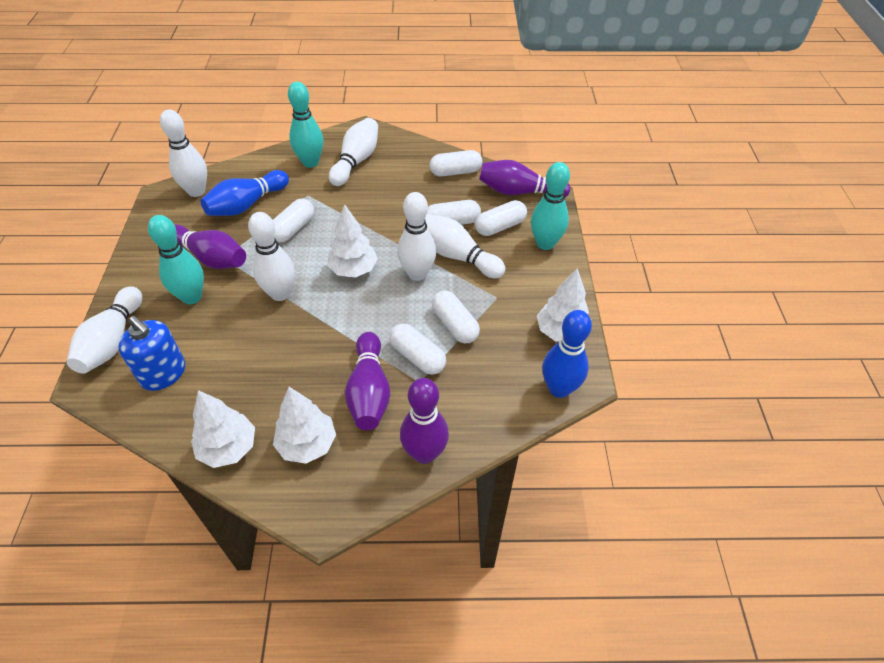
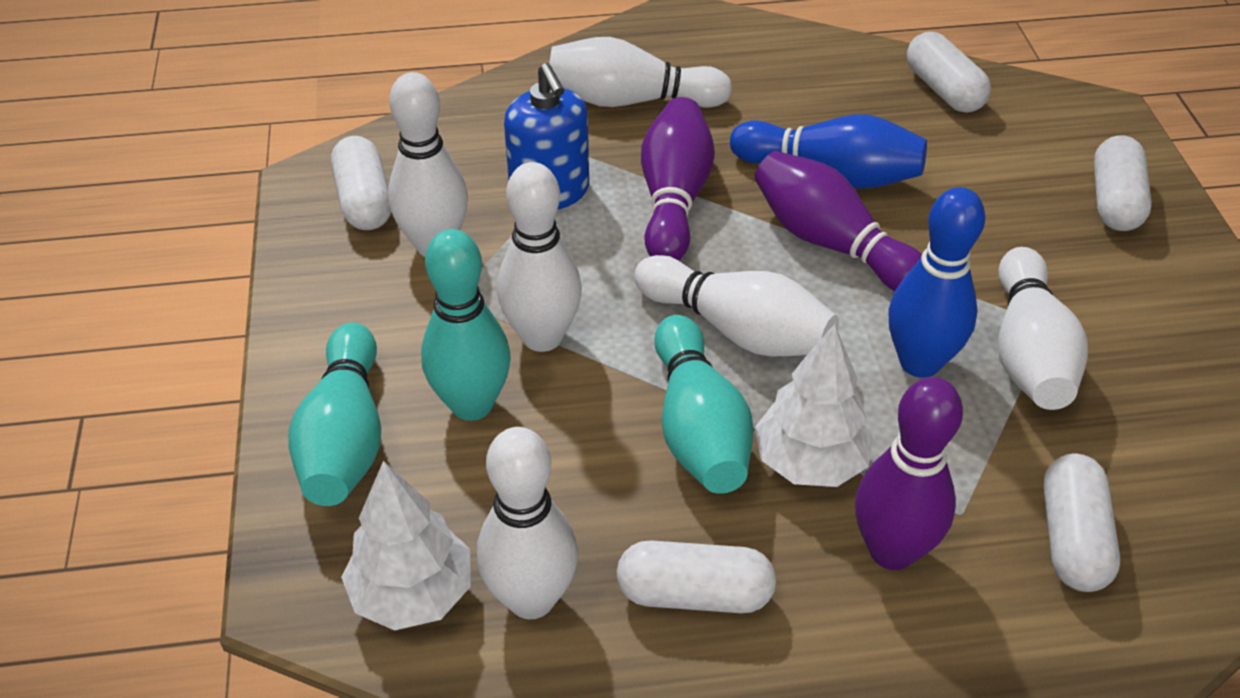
purple bowling pin: 4 -> 3
white capsule: 6 -> 5
white tree: 4 -> 2

